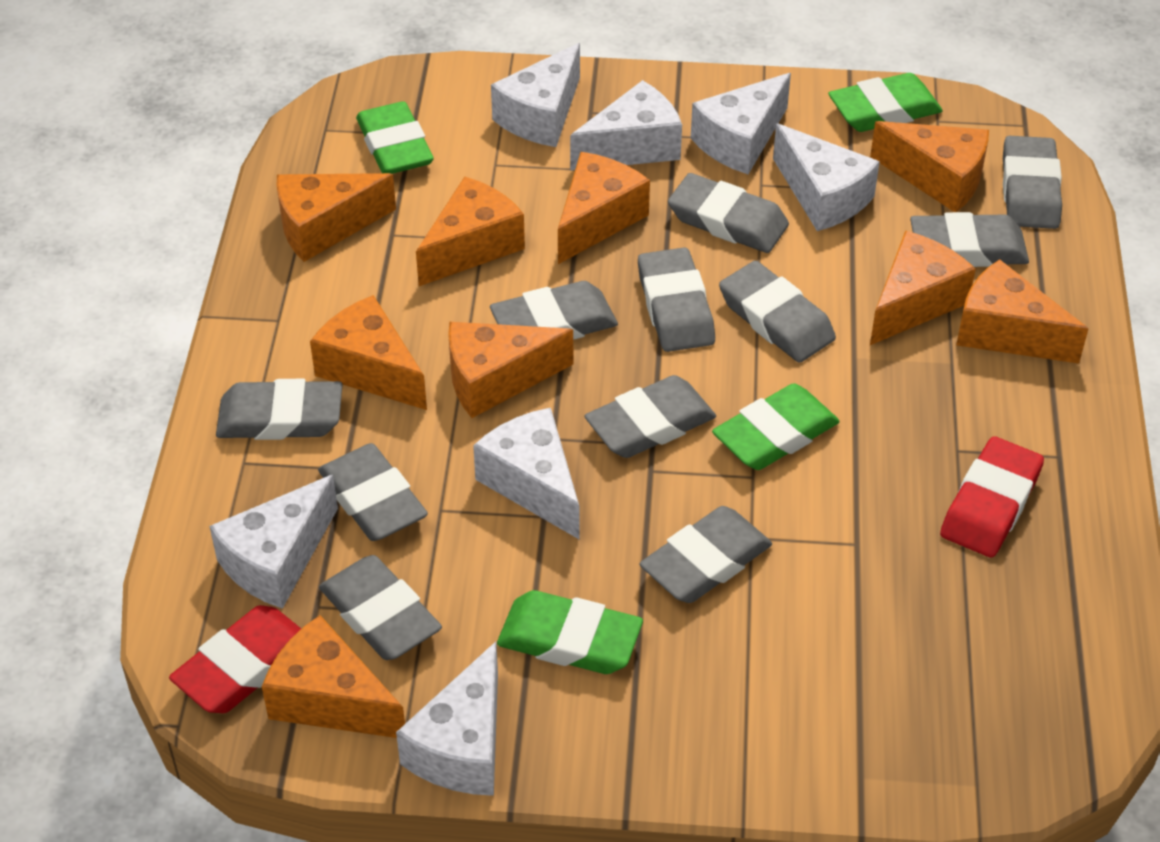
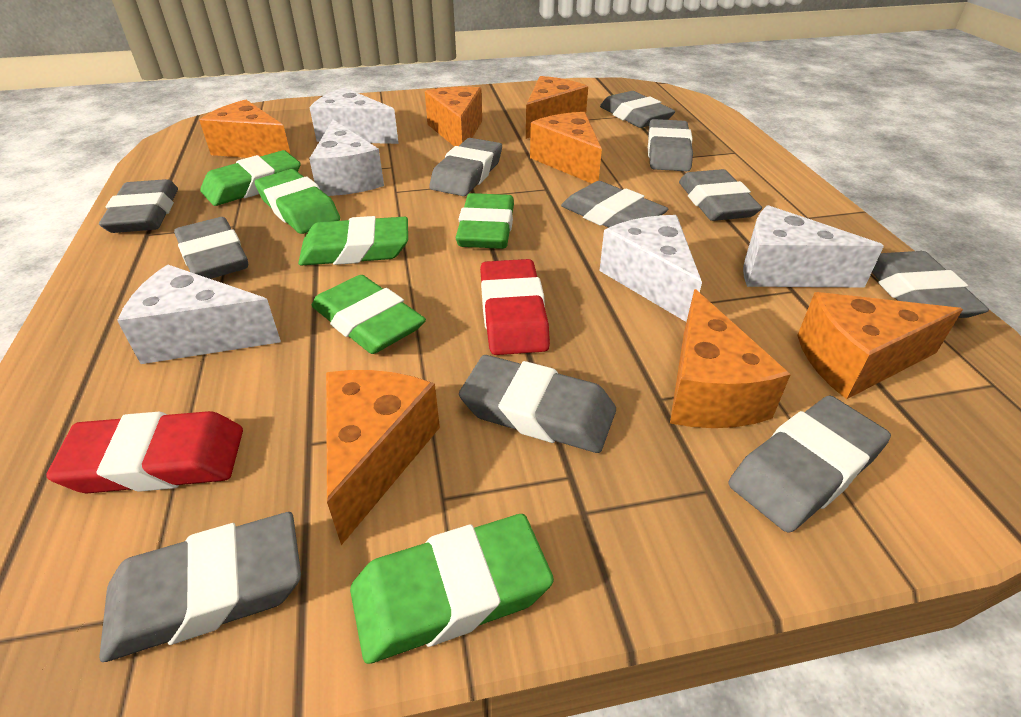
green eraser: 4 -> 6
orange cheese: 9 -> 7
white cheese: 7 -> 5

